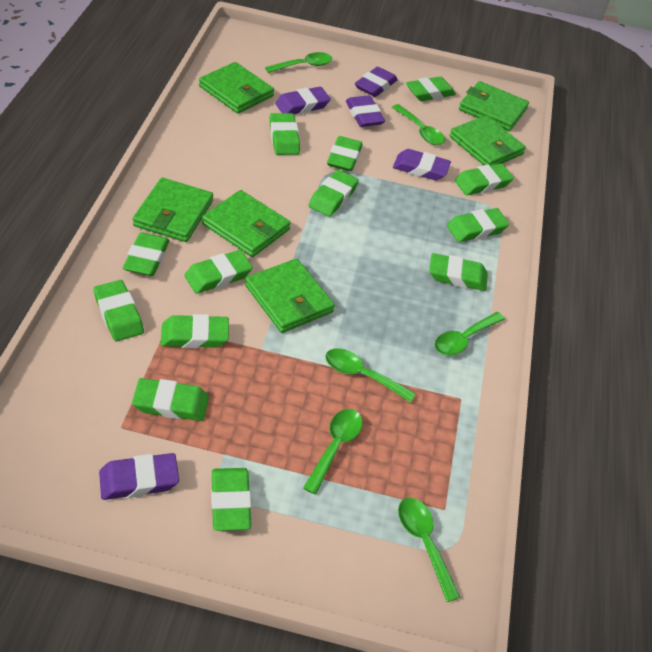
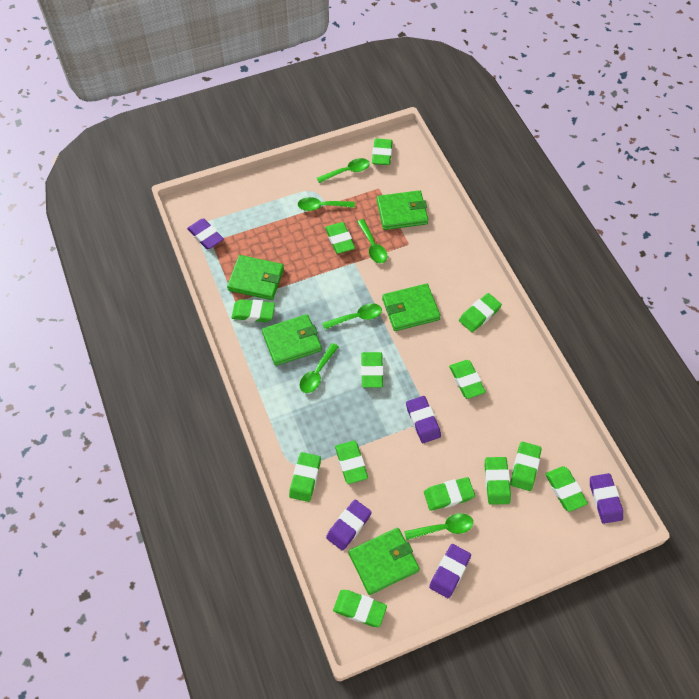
green wallet: 6 -> 5

